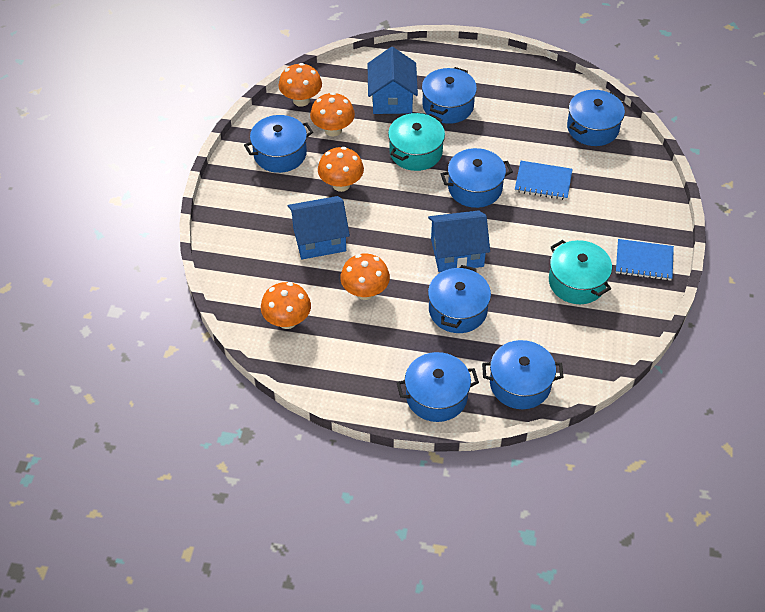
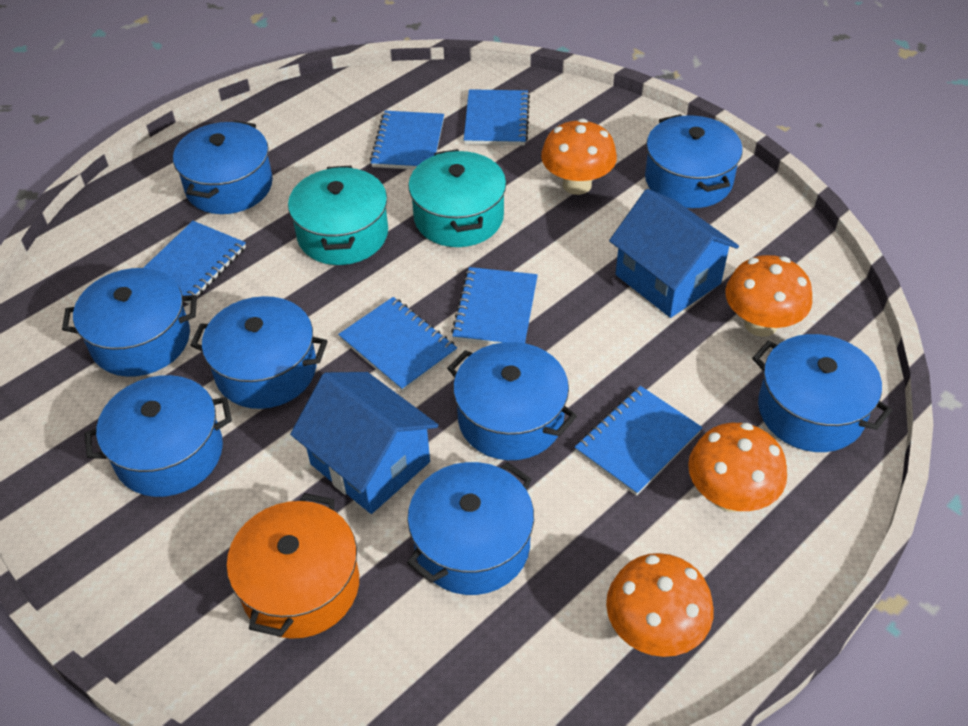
blue house: 3 -> 2
blue notebook: 2 -> 6
blue pot: 7 -> 8
orange mushroom: 5 -> 4
orange pot: 0 -> 1

